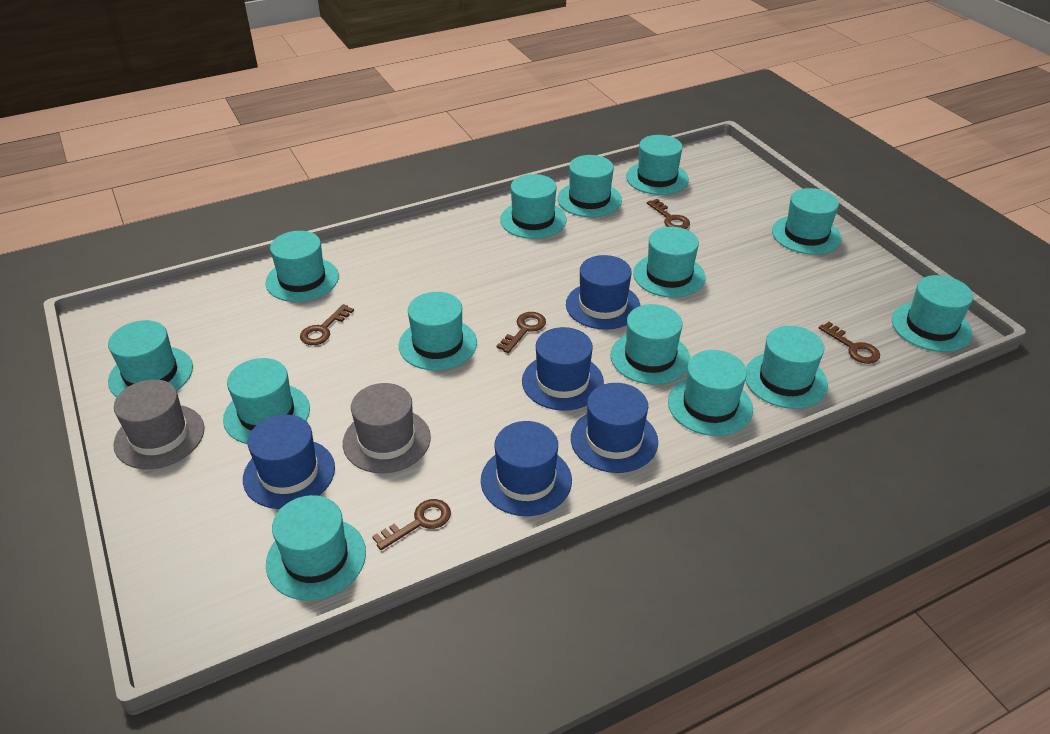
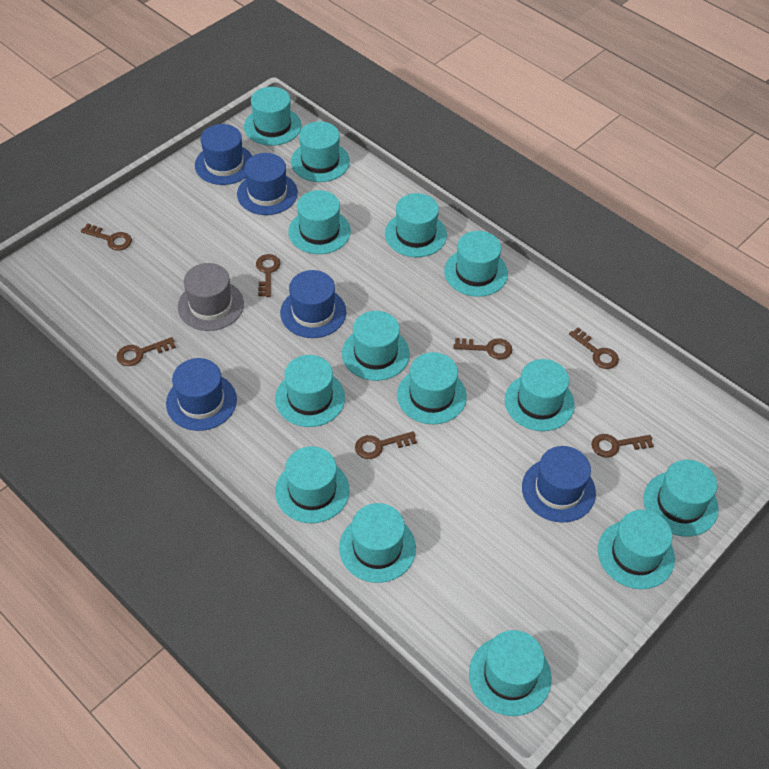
brown key: 5 -> 7
grey hat: 2 -> 1

